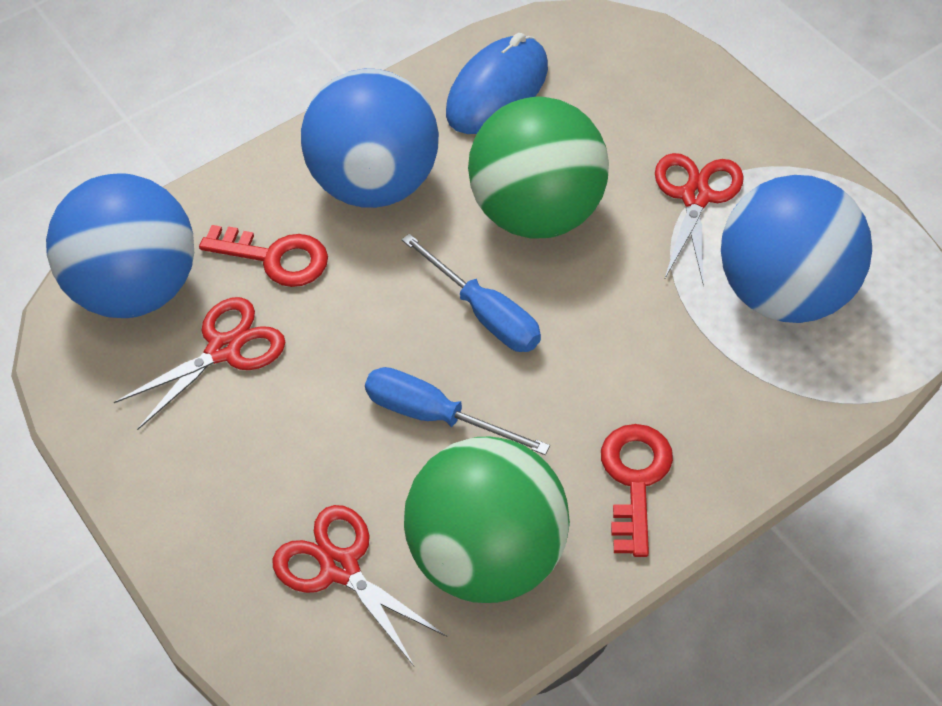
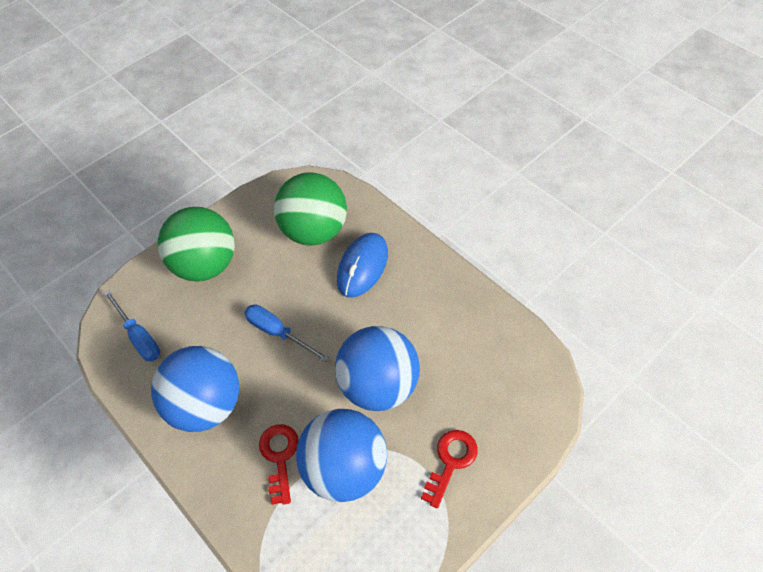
red scissors: 3 -> 0

